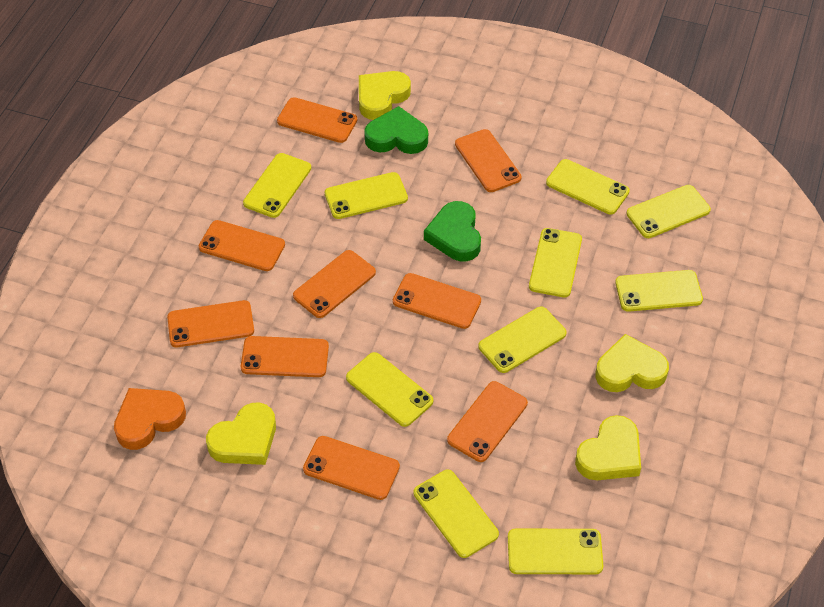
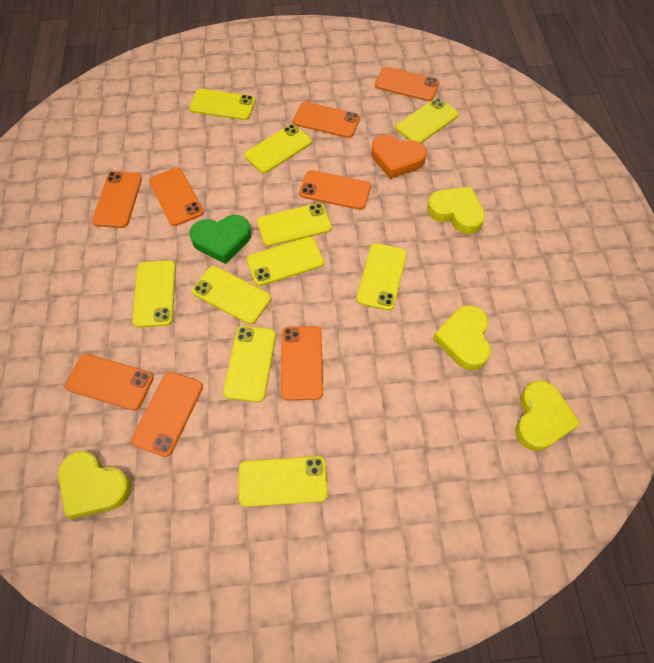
green heart: 2 -> 1
orange phone: 9 -> 8

